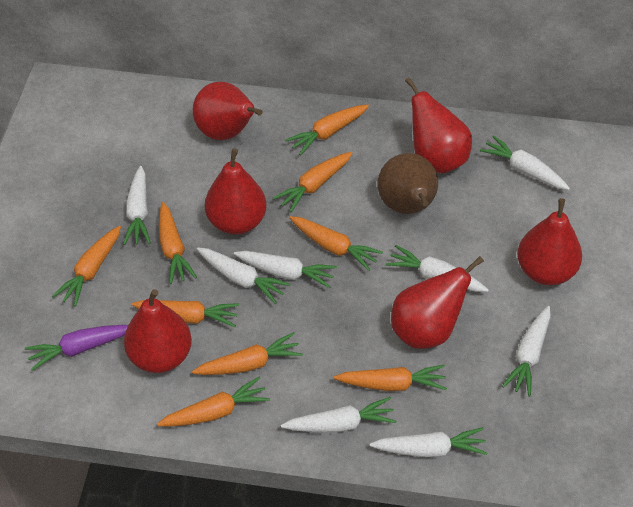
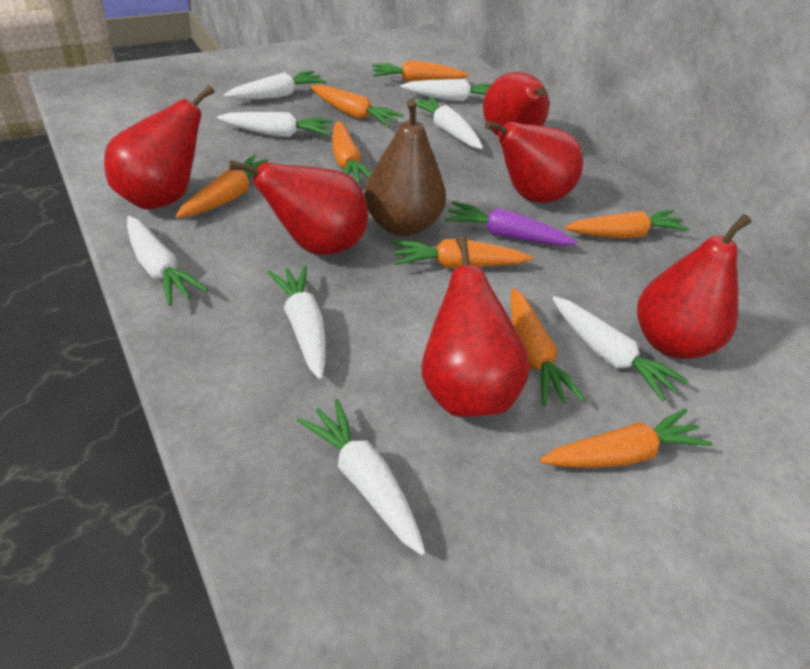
orange carrot: 9 -> 8

